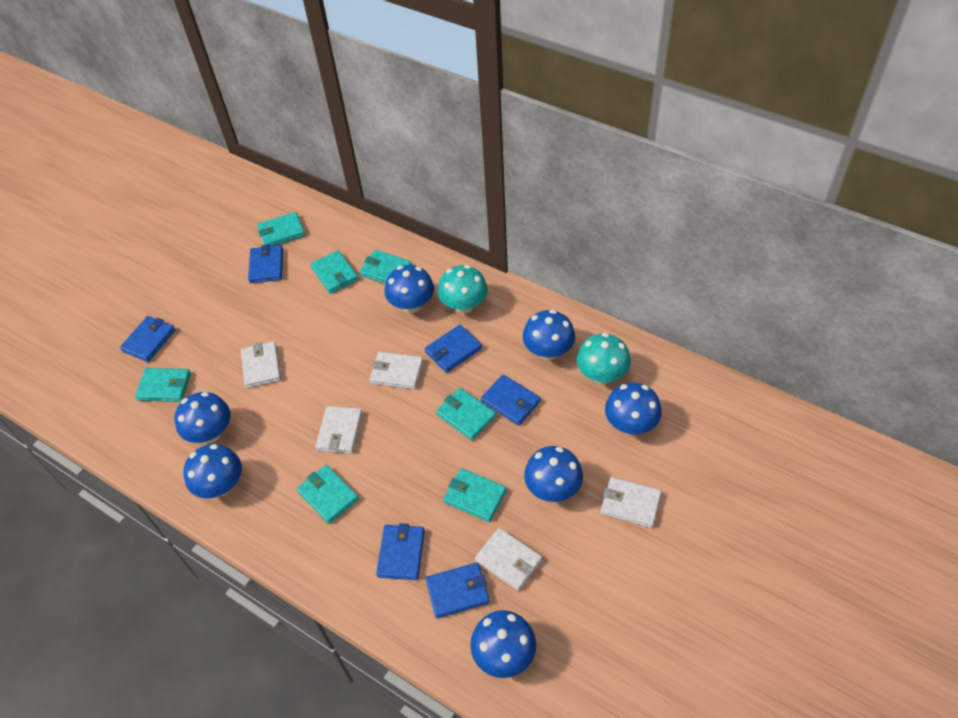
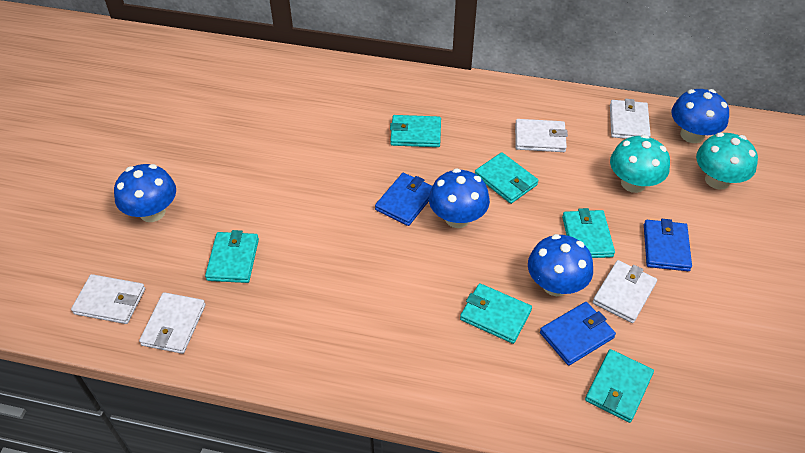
blue mushroom: 7 -> 4
blue wallet: 6 -> 3
turquoise wallet: 7 -> 6

